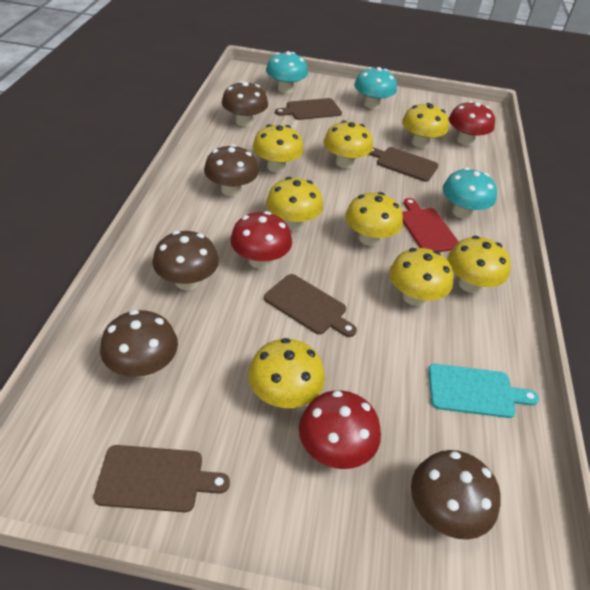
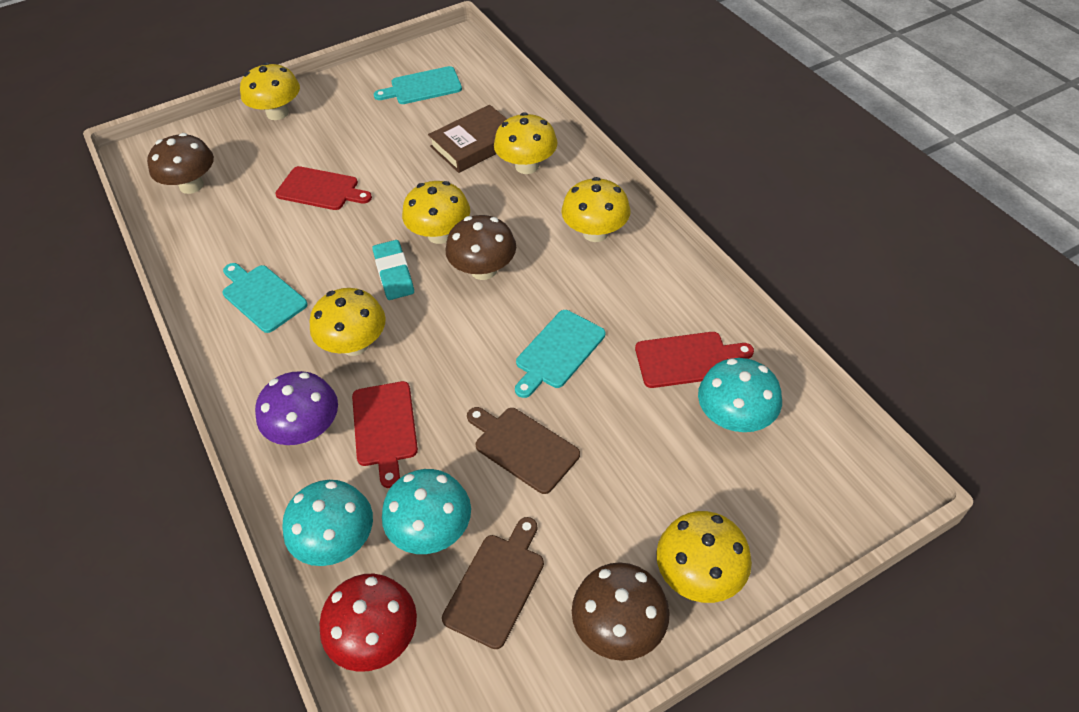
brown book: 0 -> 1
brown cutting board: 4 -> 2
brown mushroom: 5 -> 3
purple mushroom: 0 -> 1
red cutting board: 1 -> 3
red mushroom: 3 -> 1
turquoise cutting board: 1 -> 3
turquoise eraser: 0 -> 1
yellow mushroom: 8 -> 6

